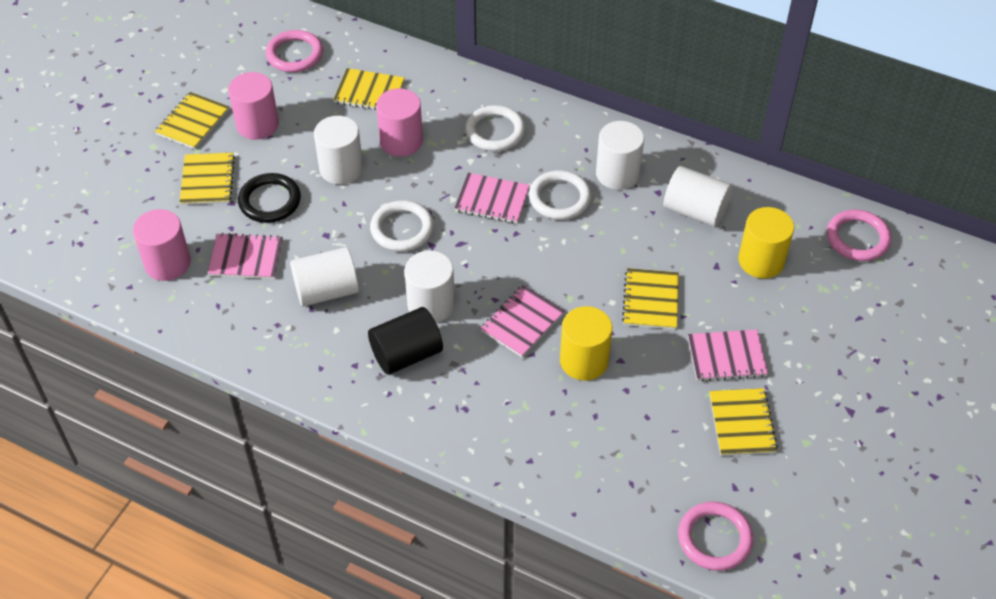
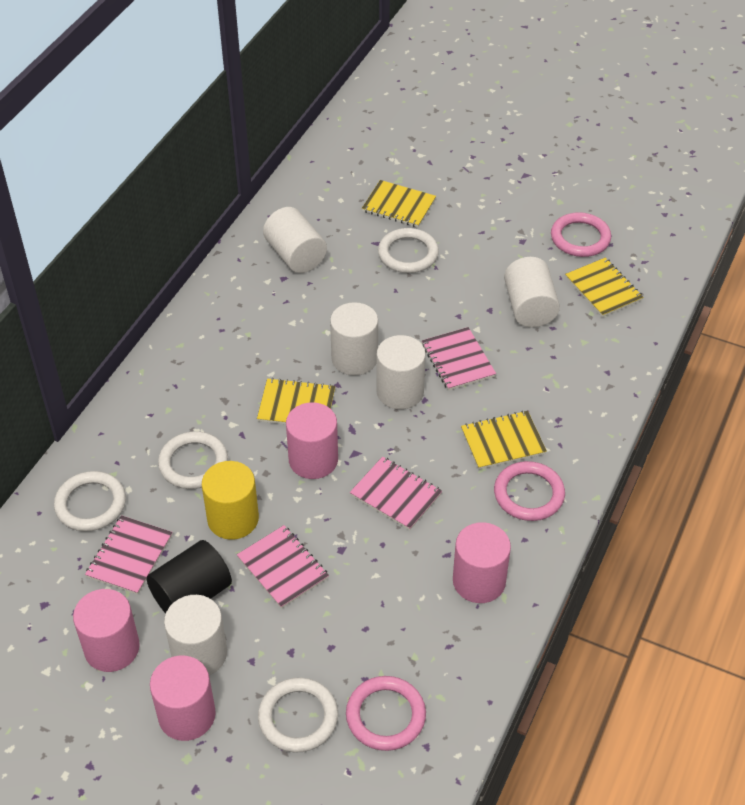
black ring: 1 -> 0
pink cylinder: 3 -> 4
white ring: 3 -> 4
yellow cylinder: 2 -> 1
yellow notebook: 5 -> 4

